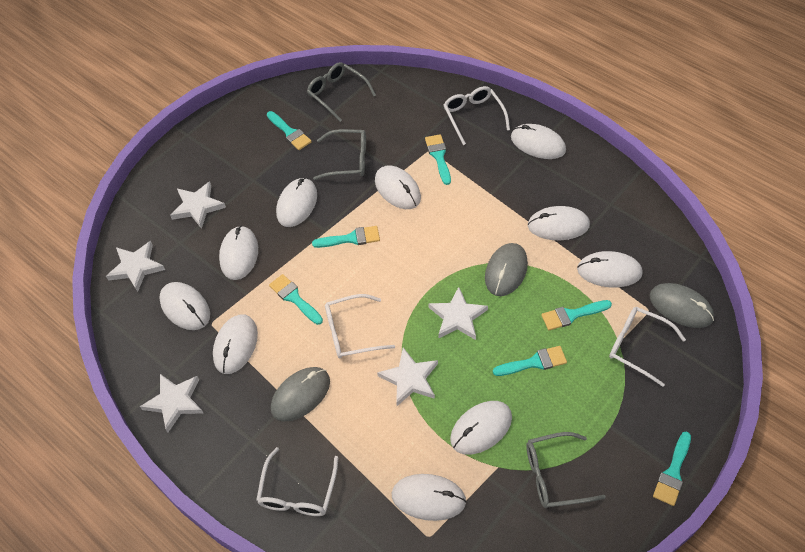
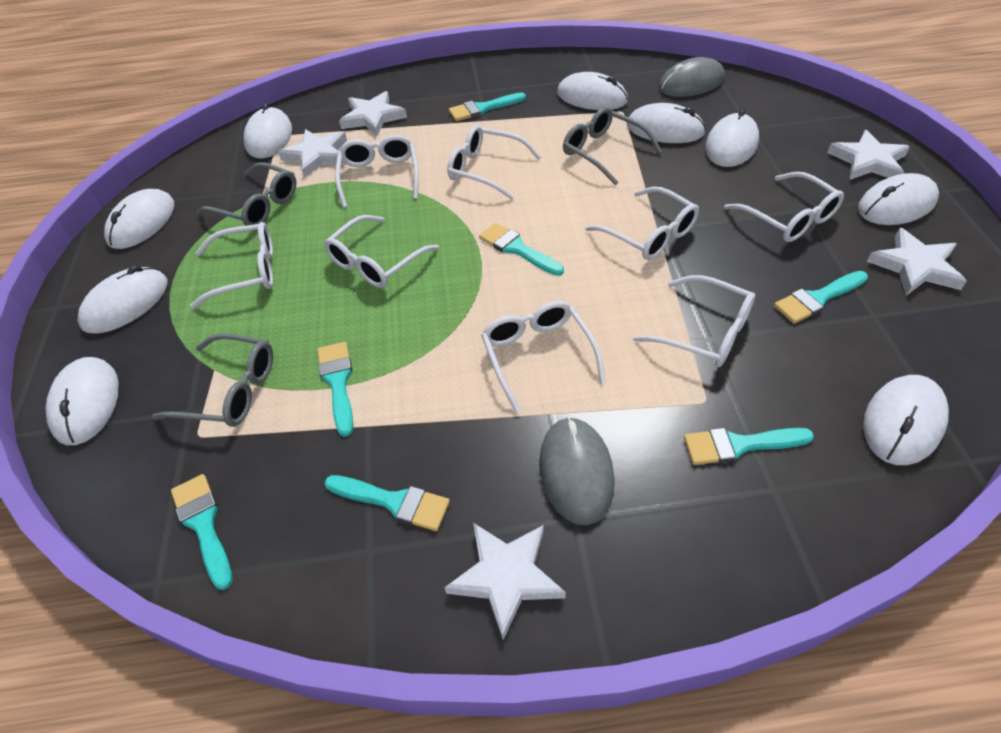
grey mouse: 3 -> 2
white glasses: 4 -> 8
white mouse: 10 -> 9

